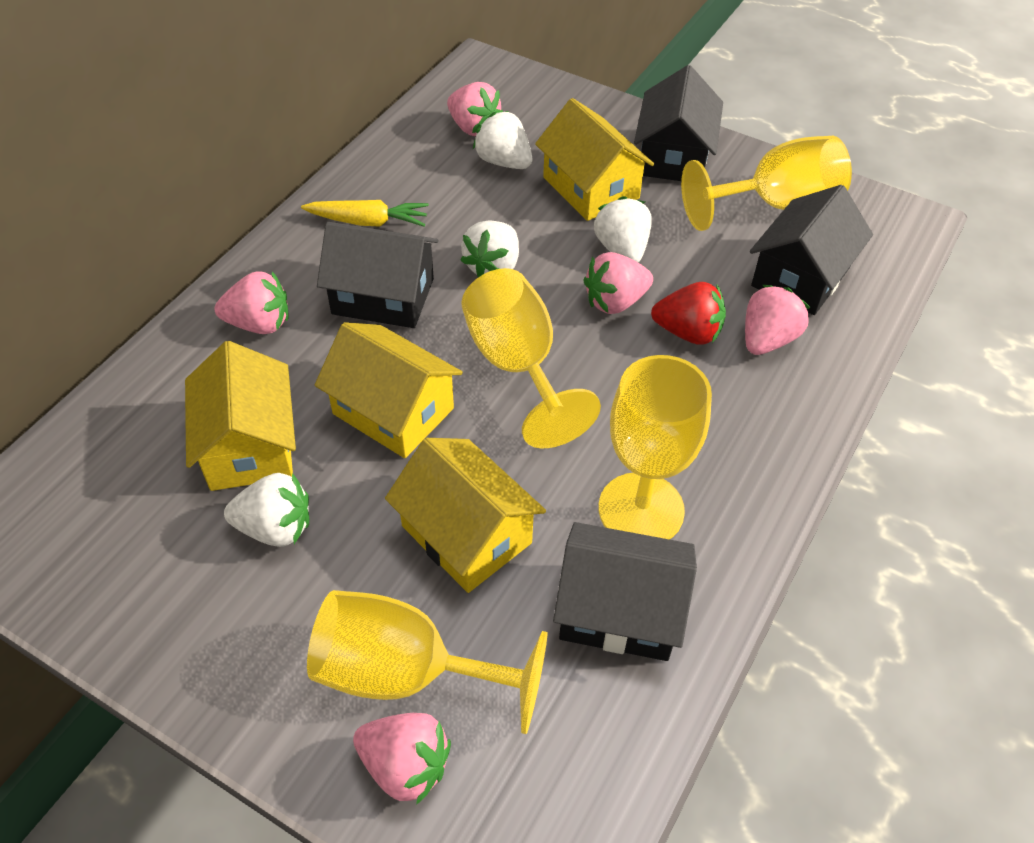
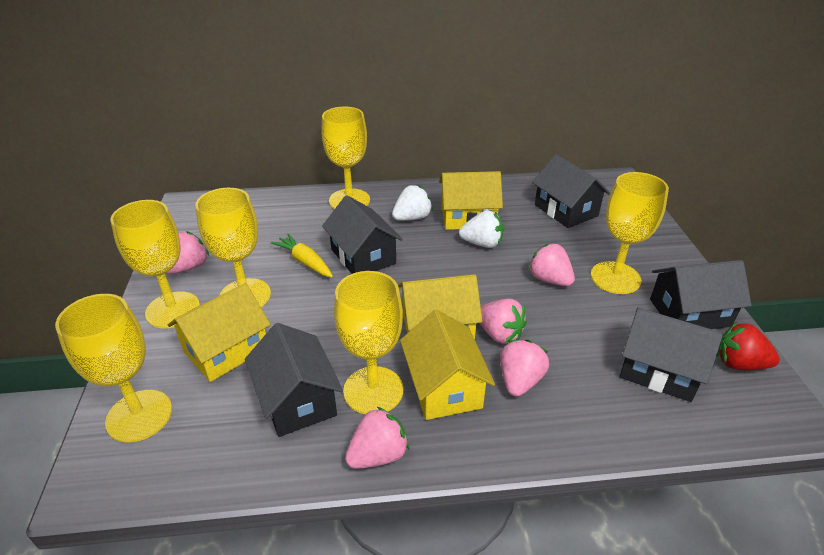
black house: 4 -> 5
white strawberry: 4 -> 2
yellow goblet: 4 -> 6

